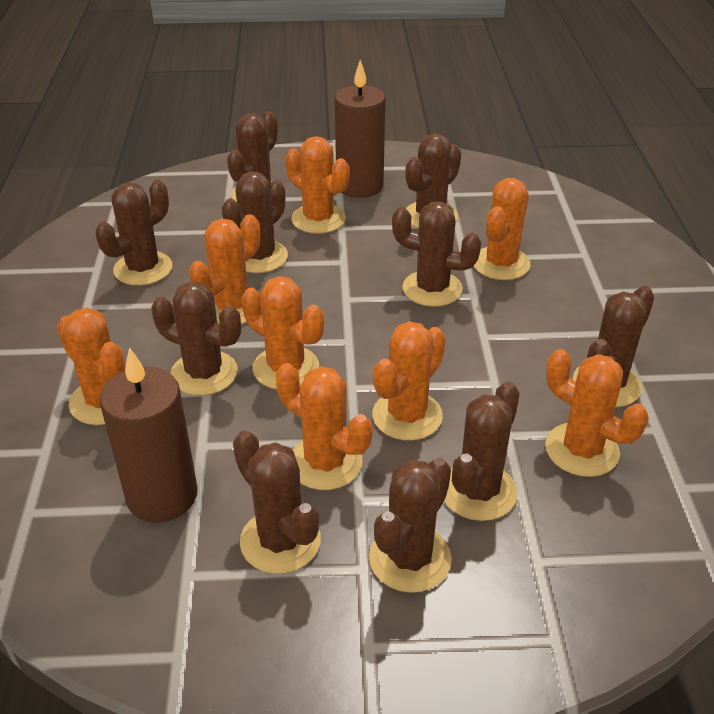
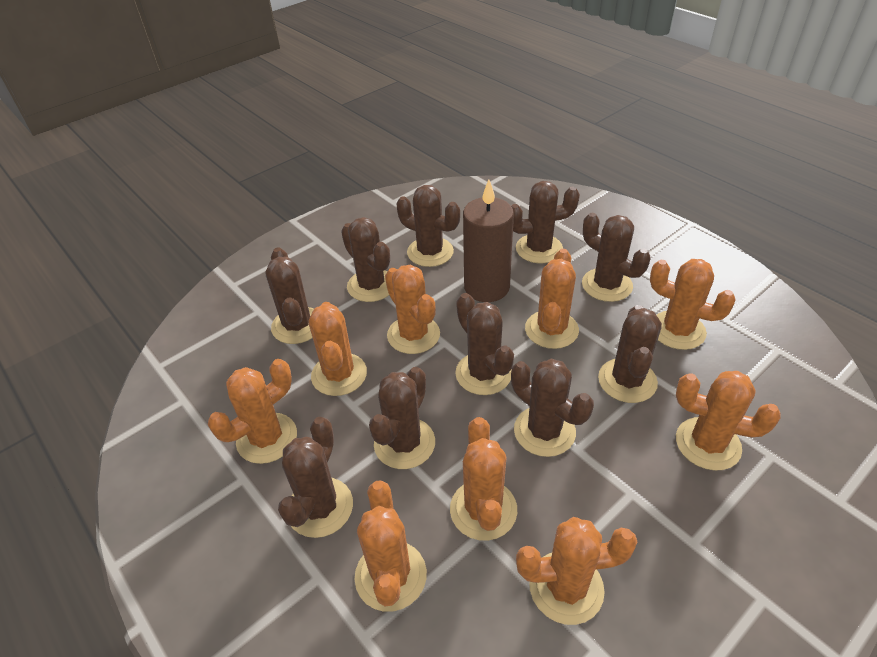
brown candle: 2 -> 1
orange cactus: 8 -> 9

